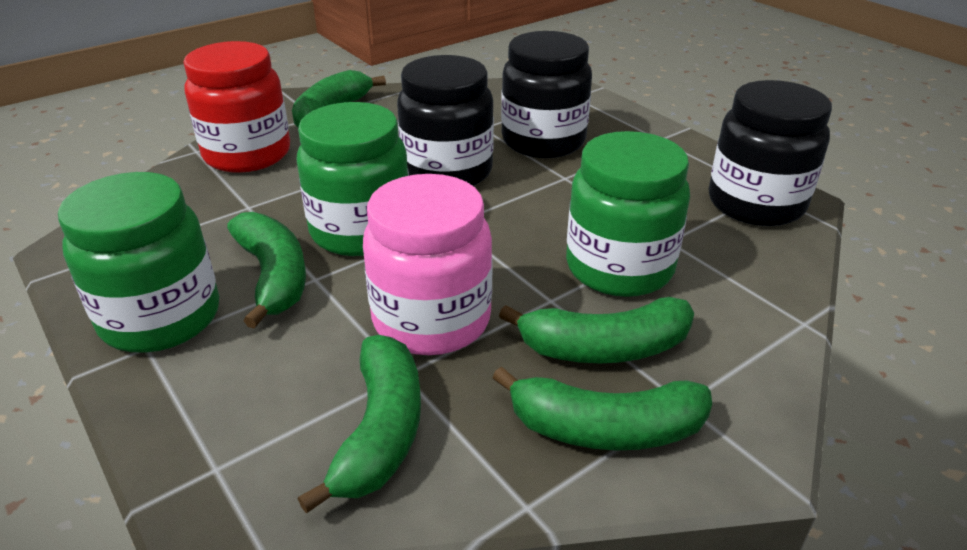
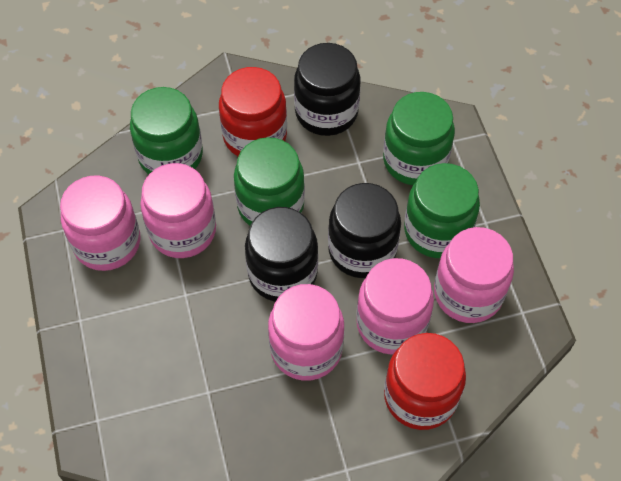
green banana: 5 -> 0
green jar: 3 -> 4
pink jar: 1 -> 5
red jar: 1 -> 2

